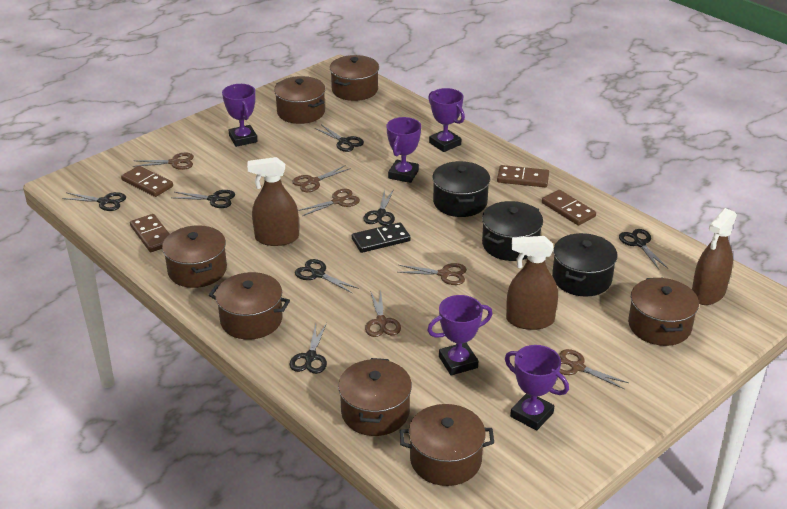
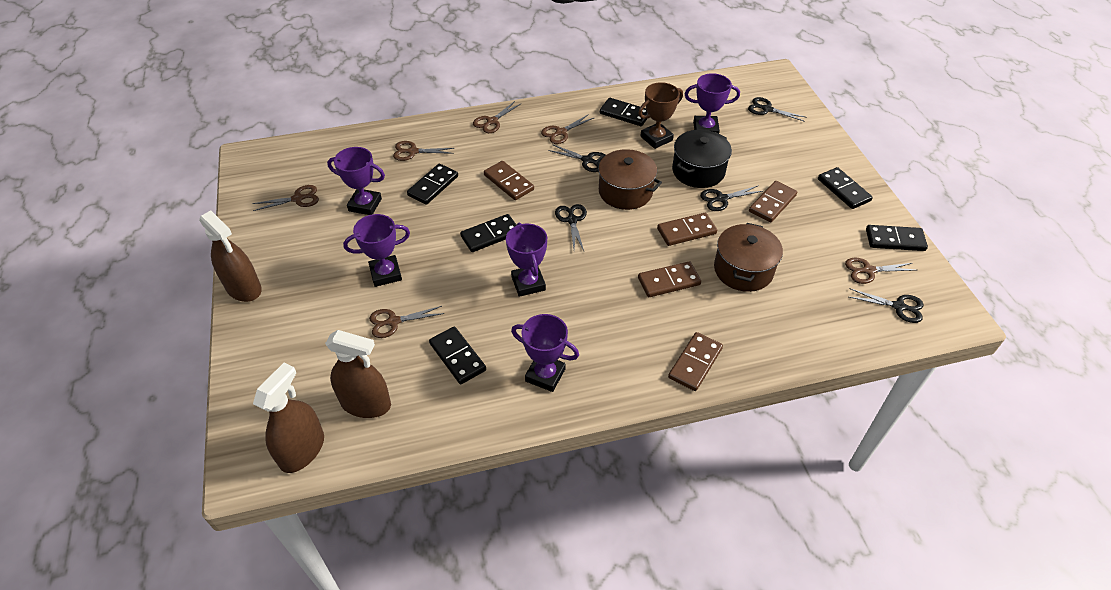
black domino: 1 -> 6
black pot: 3 -> 1
black scissors: 7 -> 5
brown domino: 4 -> 5
brown pot: 7 -> 2
brown trophy: 0 -> 1

